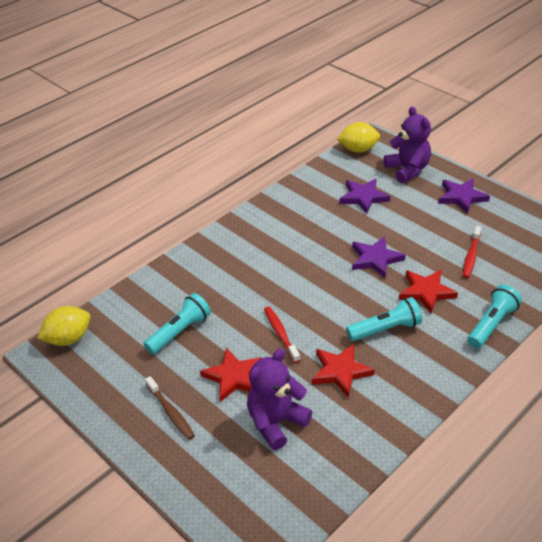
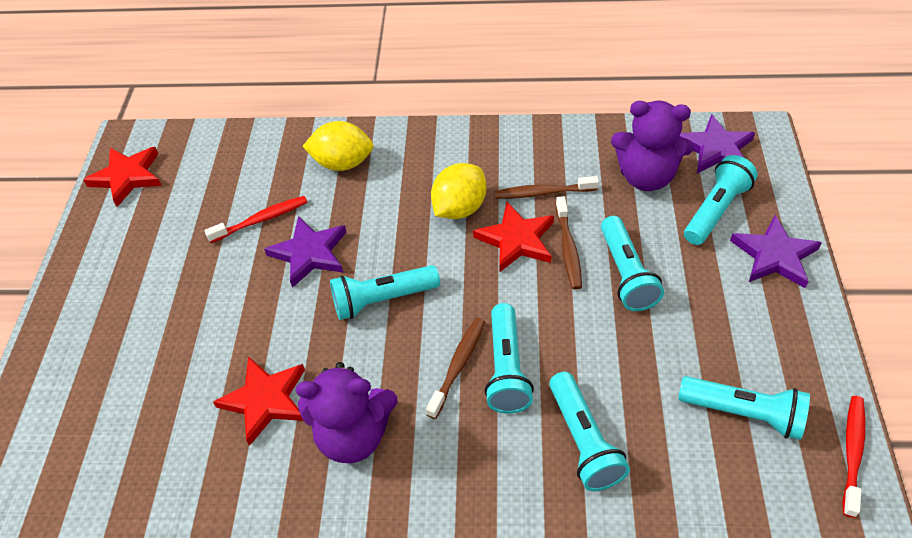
brown toothbrush: 1 -> 3
turquoise flashlight: 3 -> 6

